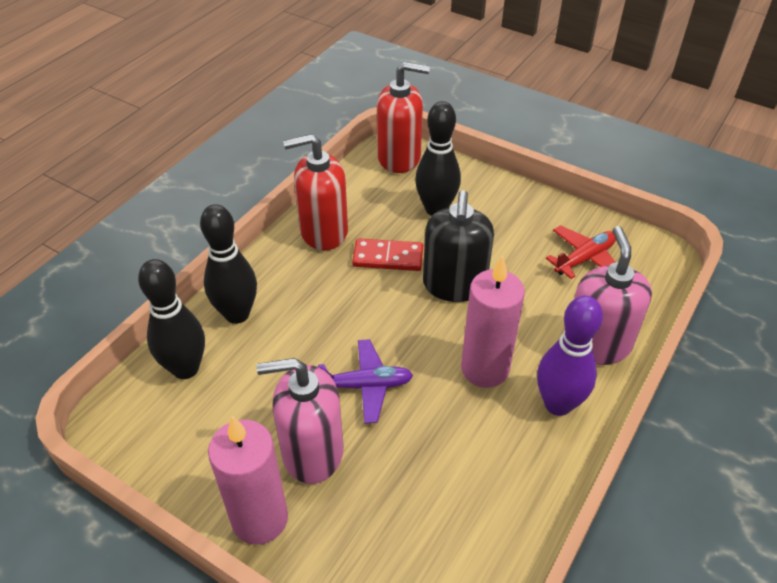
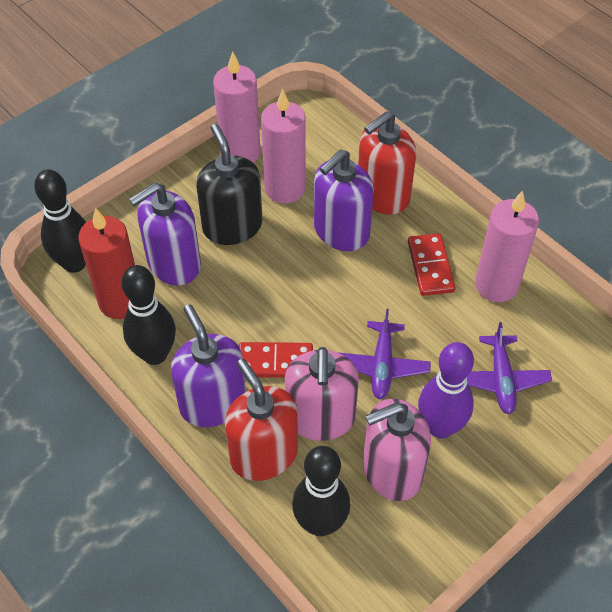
pink candle: 2 -> 3
purple plane: 1 -> 2
purple soap dispenser: 0 -> 3
red candle: 0 -> 1
red domino: 1 -> 2
red plane: 1 -> 0

